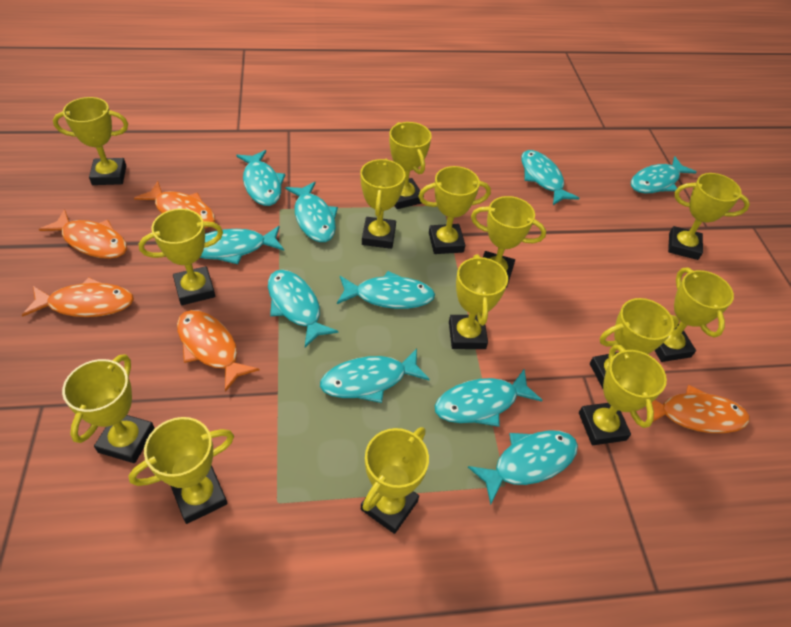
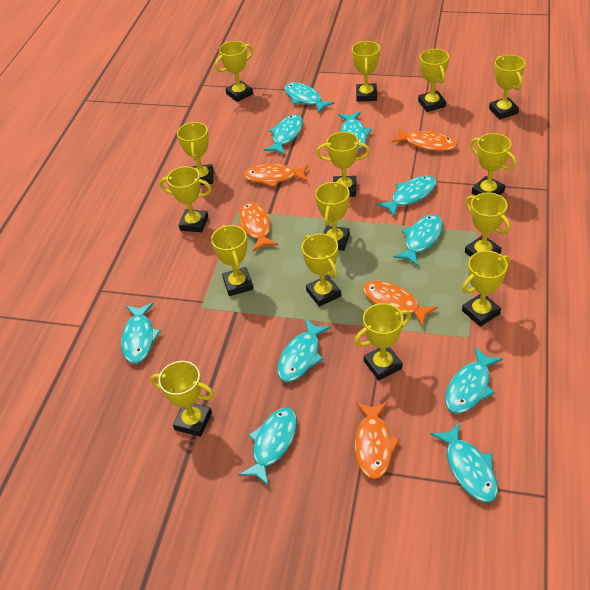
yellow trophy: 14 -> 15

